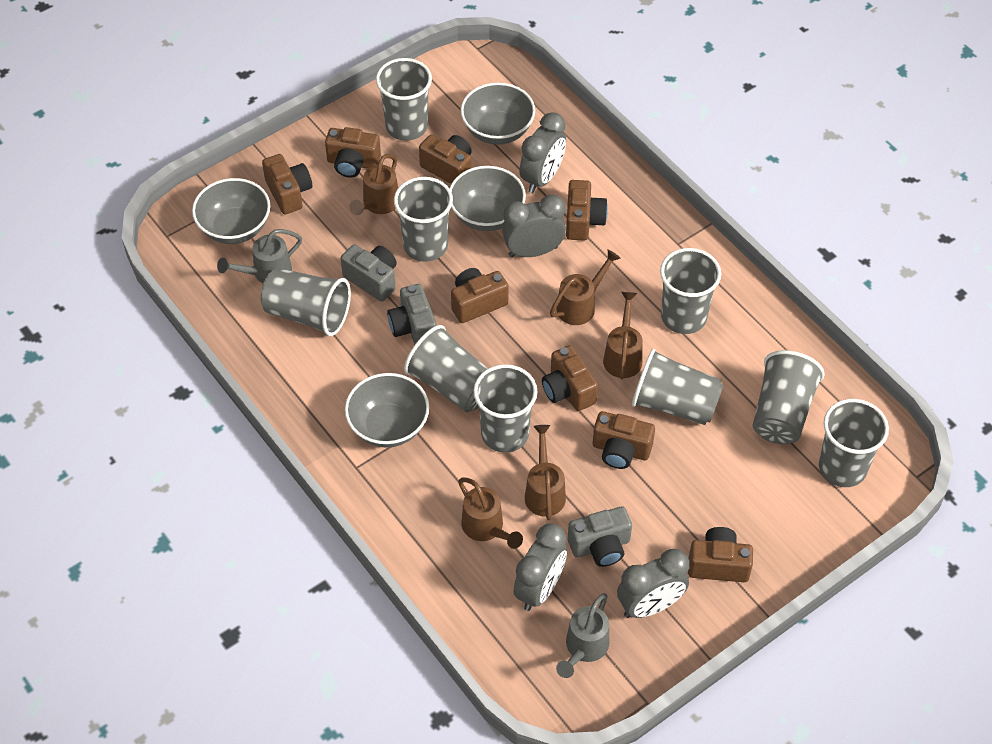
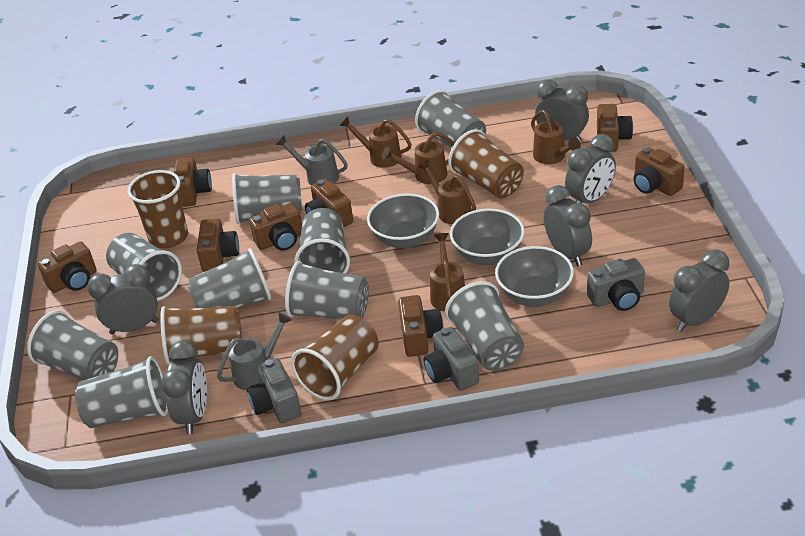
brown cup: 0 -> 4
grey bowl: 4 -> 3
grey clock: 4 -> 6

